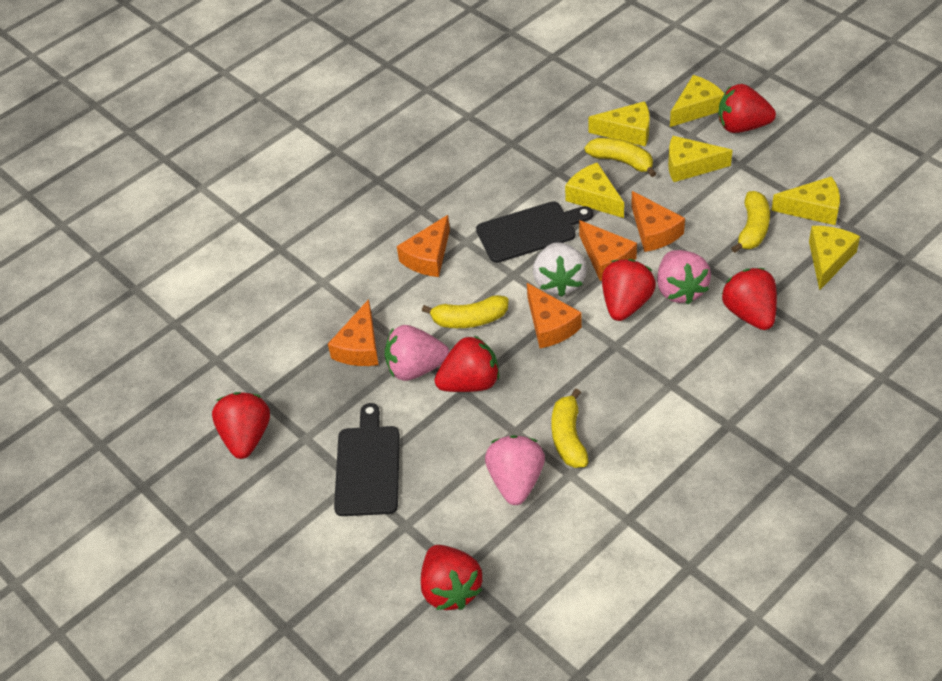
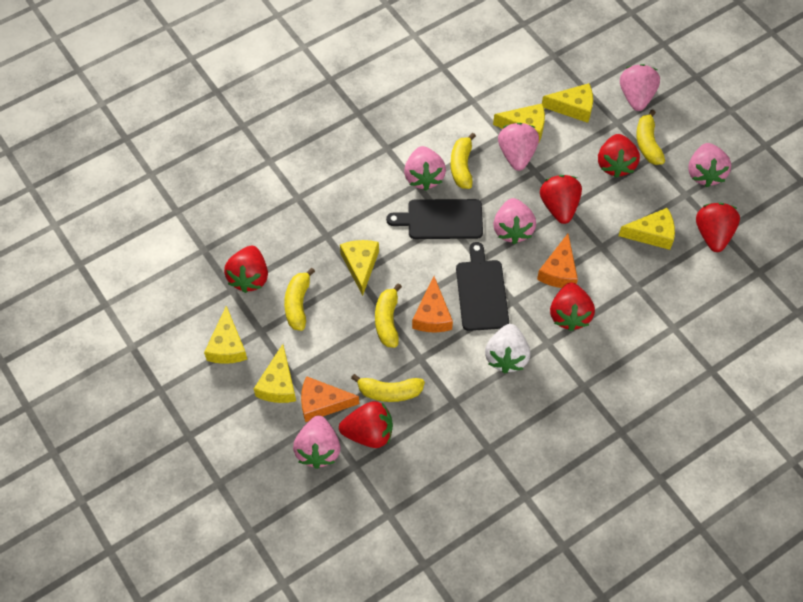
orange cheese: 5 -> 3
pink strawberry: 3 -> 6
yellow banana: 4 -> 5

